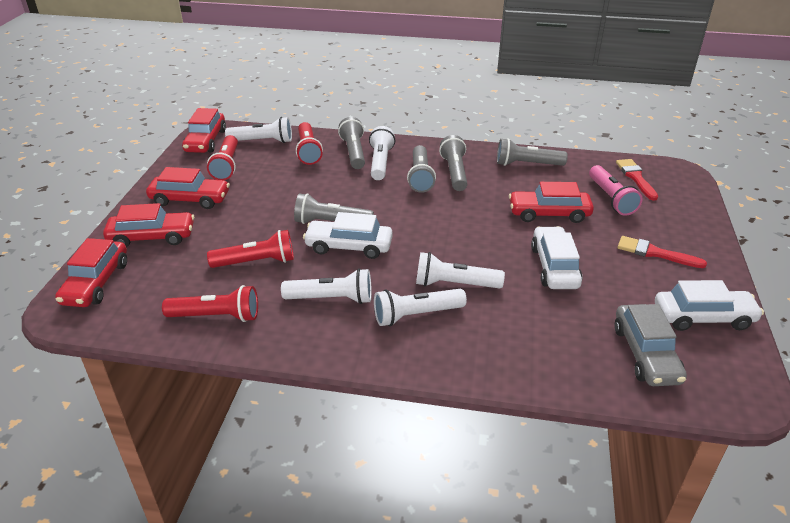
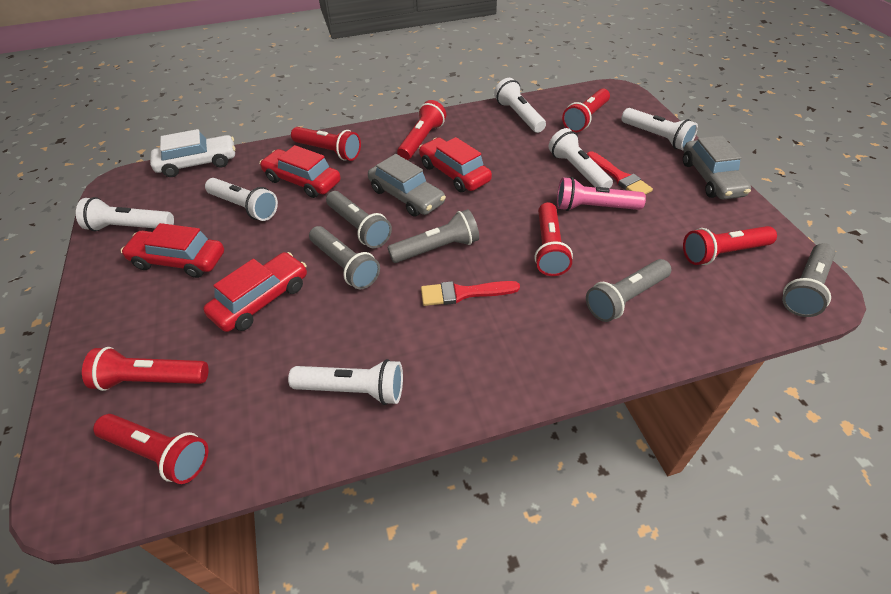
grey car: 1 -> 2
red car: 5 -> 4
red flashlight: 4 -> 7
white car: 3 -> 1
white flashlight: 5 -> 6

